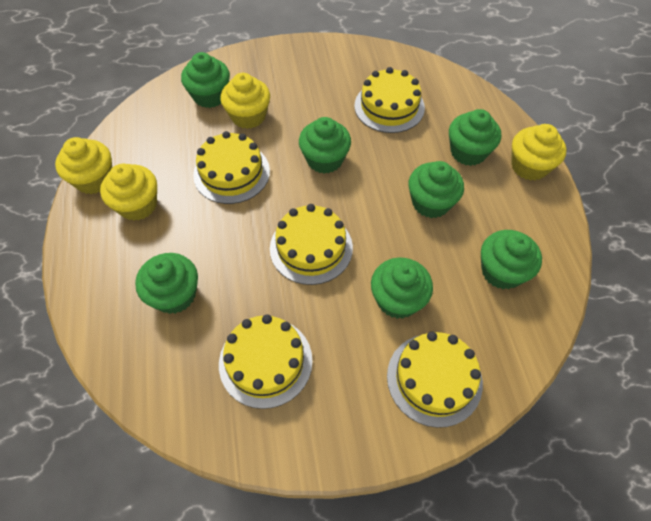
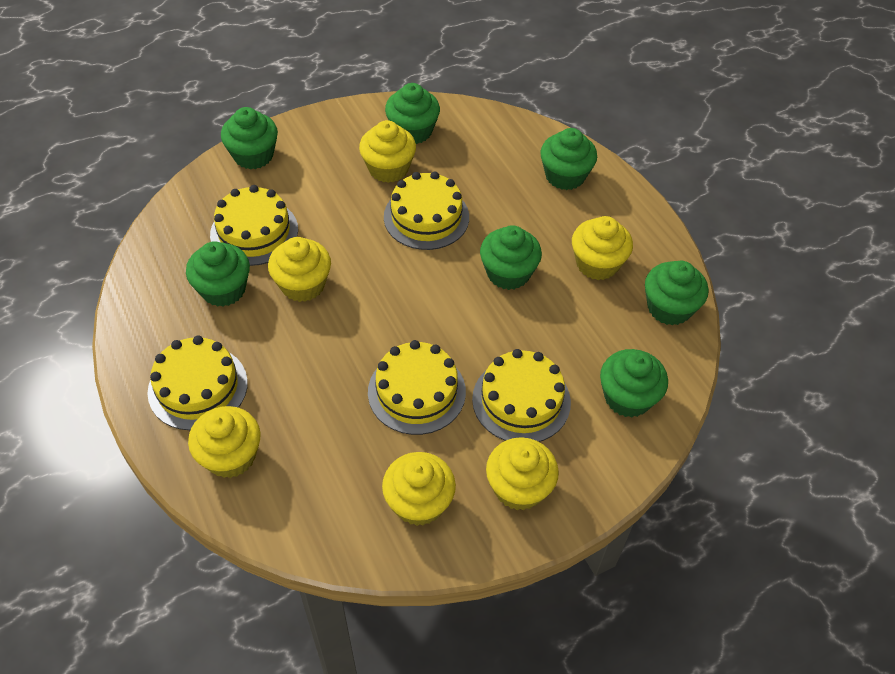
yellow cupcake: 4 -> 6

